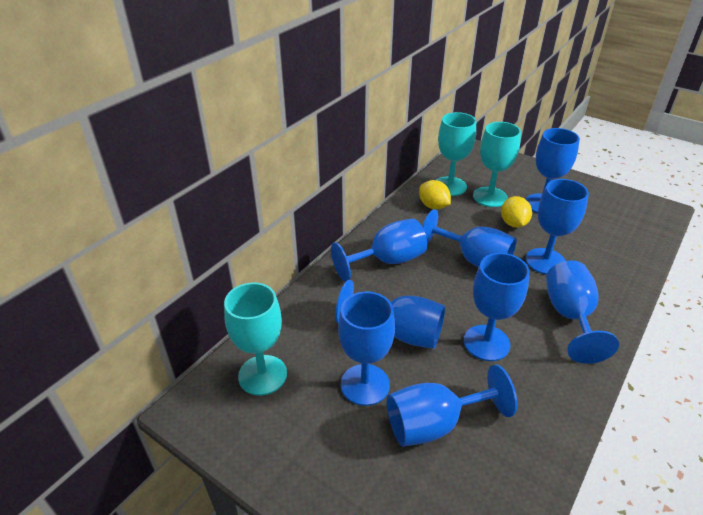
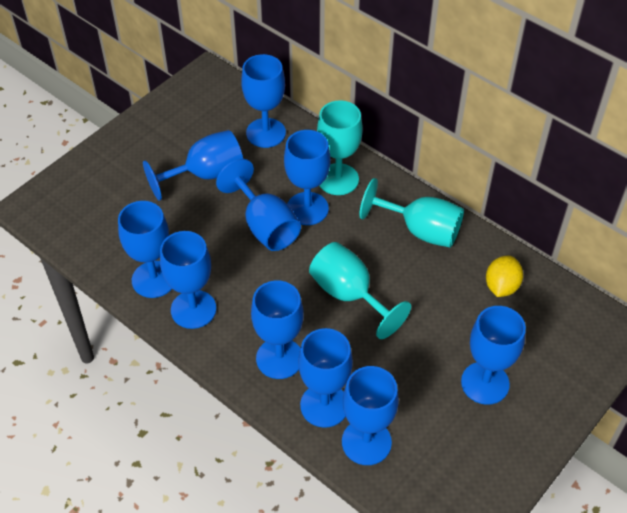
blue goblet: 9 -> 10
yellow lemon: 2 -> 1

